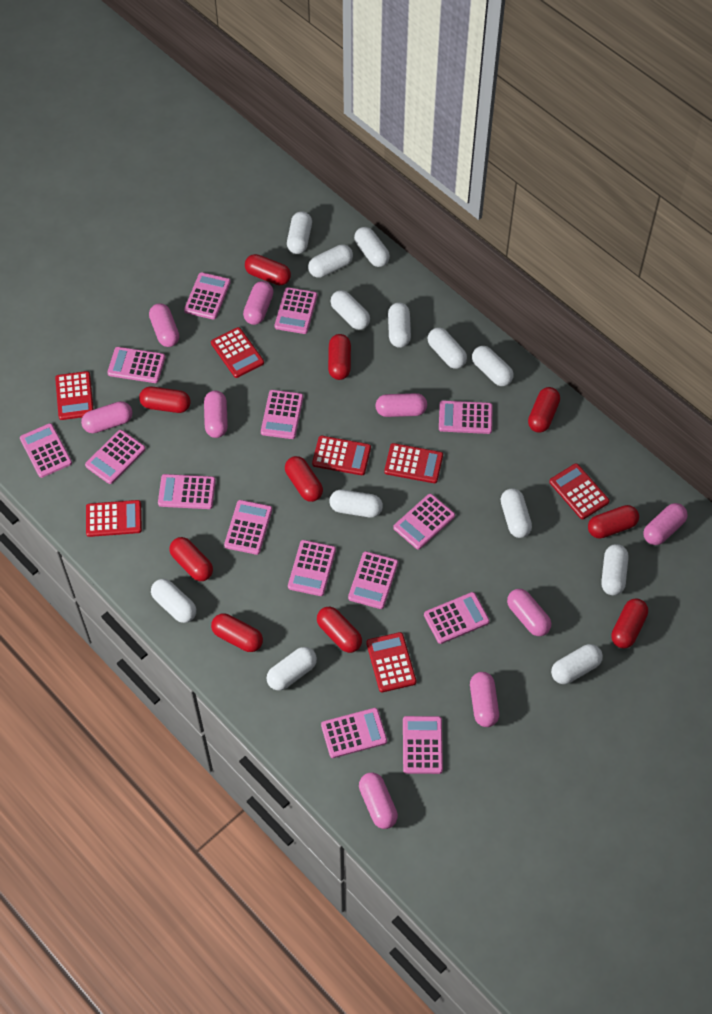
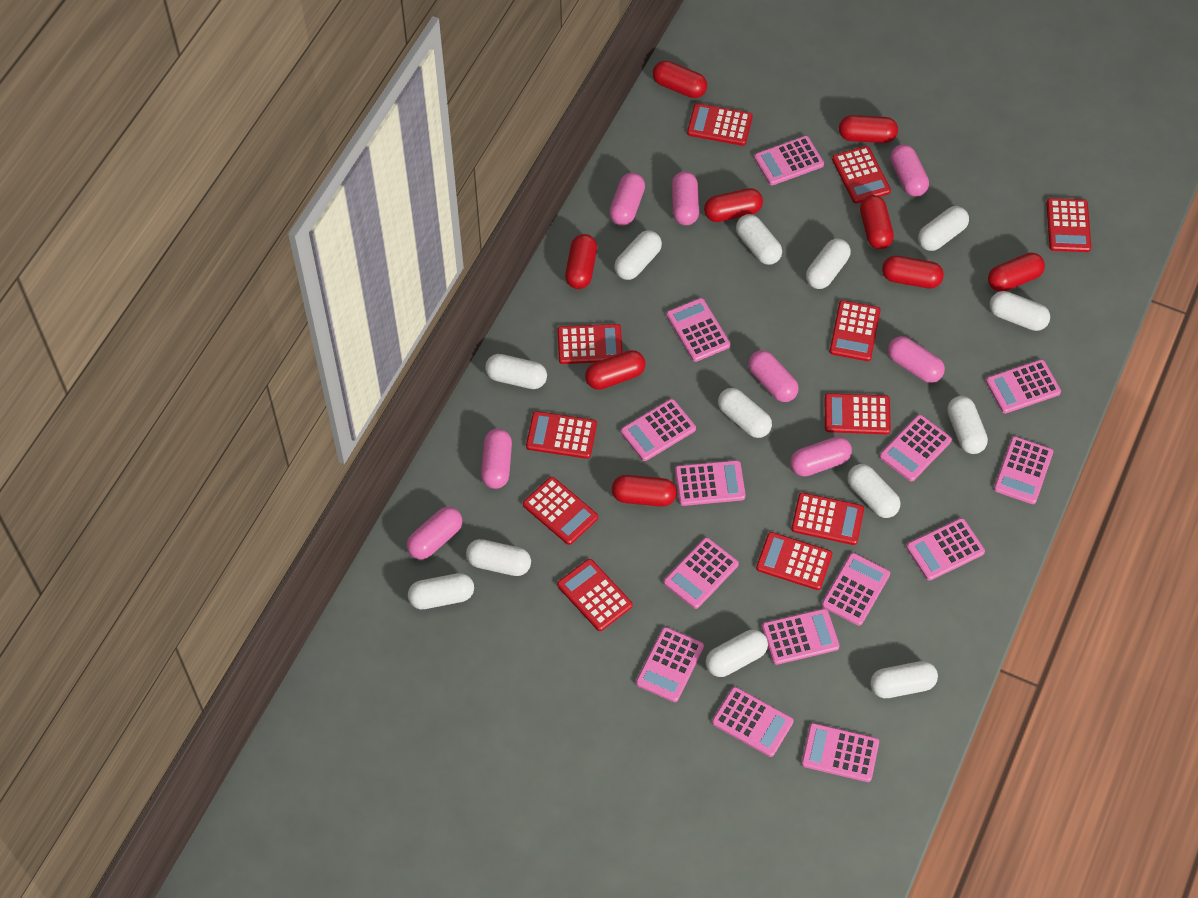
pink calculator: 15 -> 14
pink capsule: 9 -> 8
red calculator: 7 -> 11
red capsule: 10 -> 9

